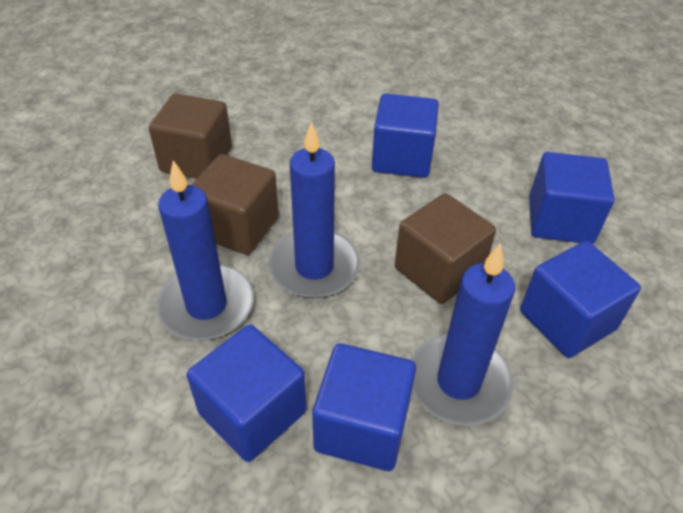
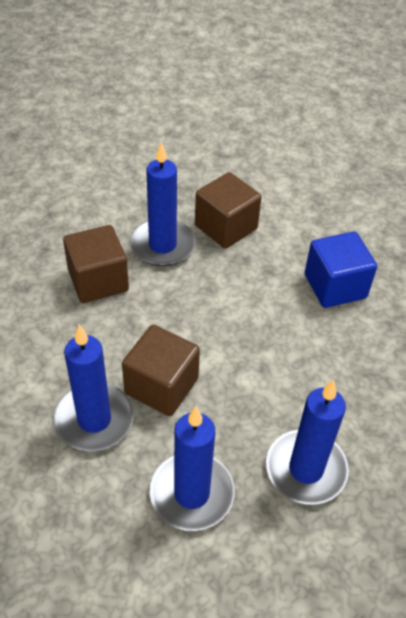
blue candle: 3 -> 4
blue cube: 5 -> 1

